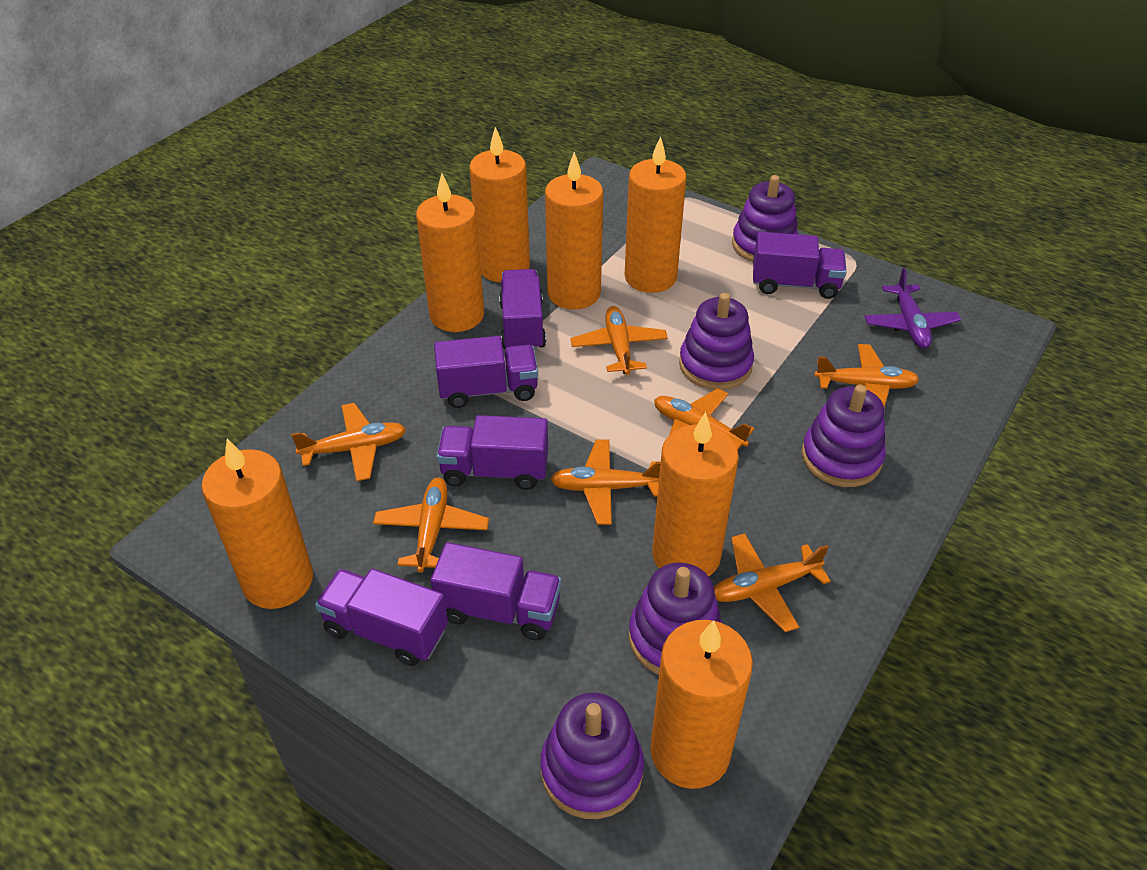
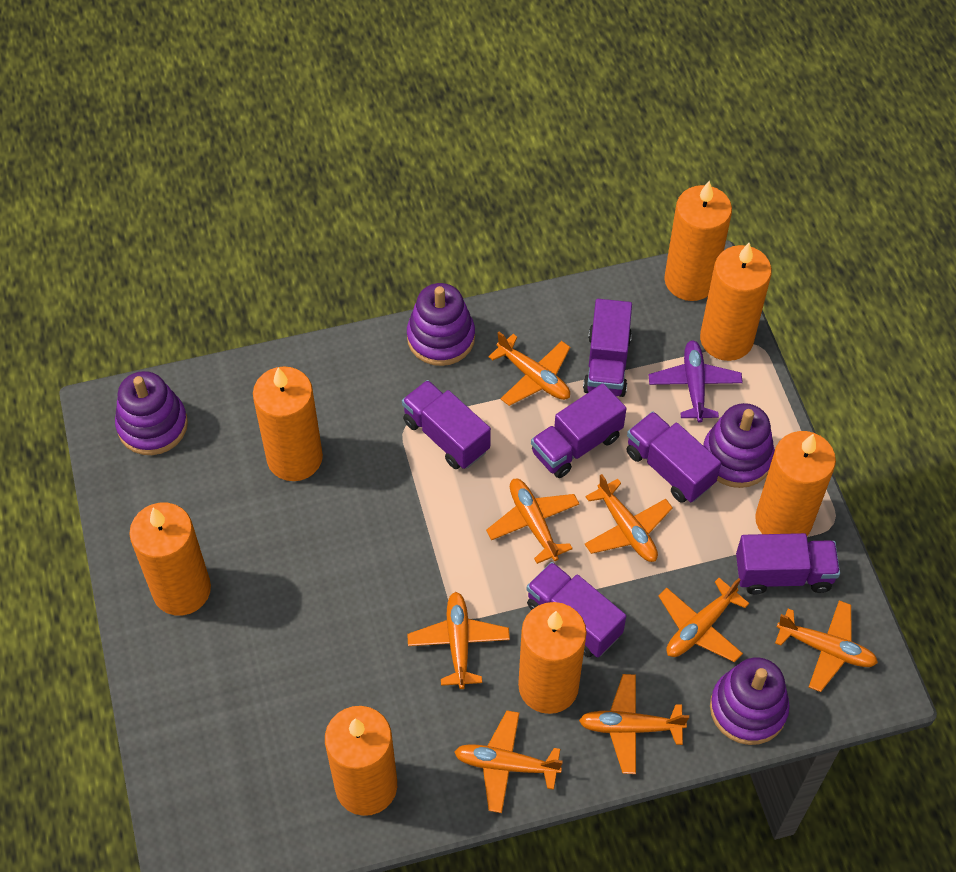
orange plane: 7 -> 8
purple stacking toy: 5 -> 4

